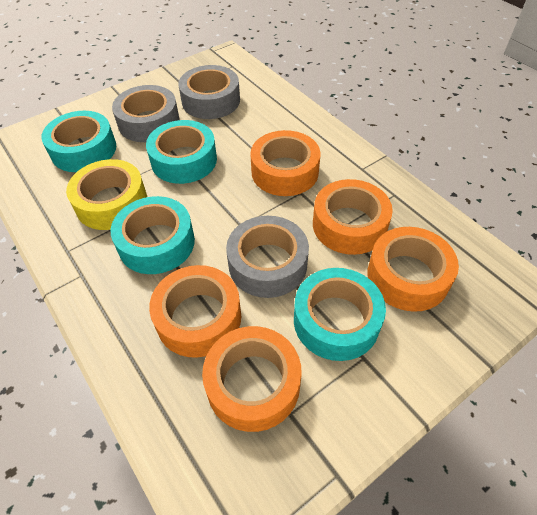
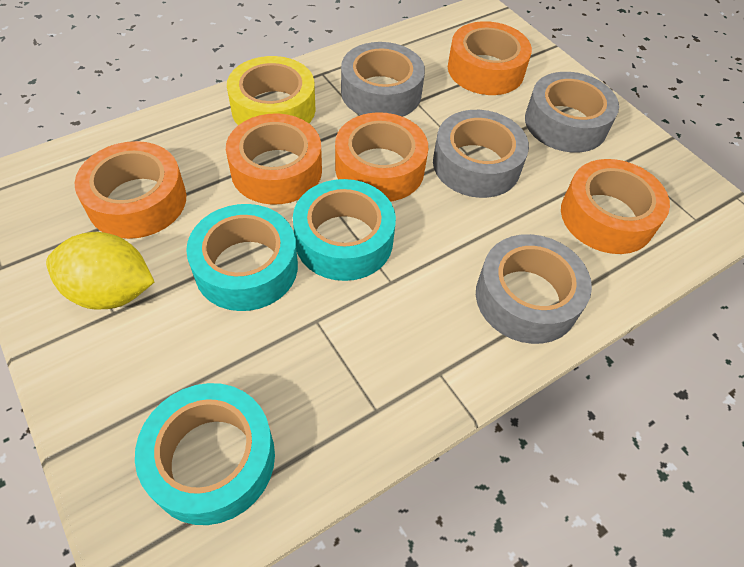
grey tape: 3 -> 4
turquoise tape: 4 -> 3
yellow lemon: 0 -> 1

